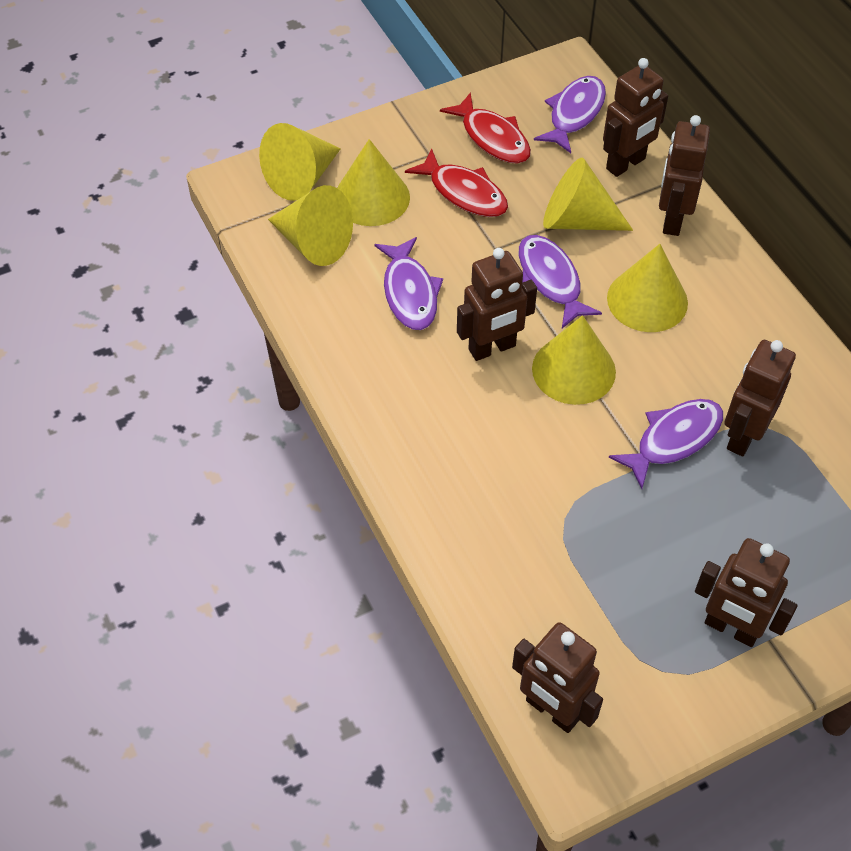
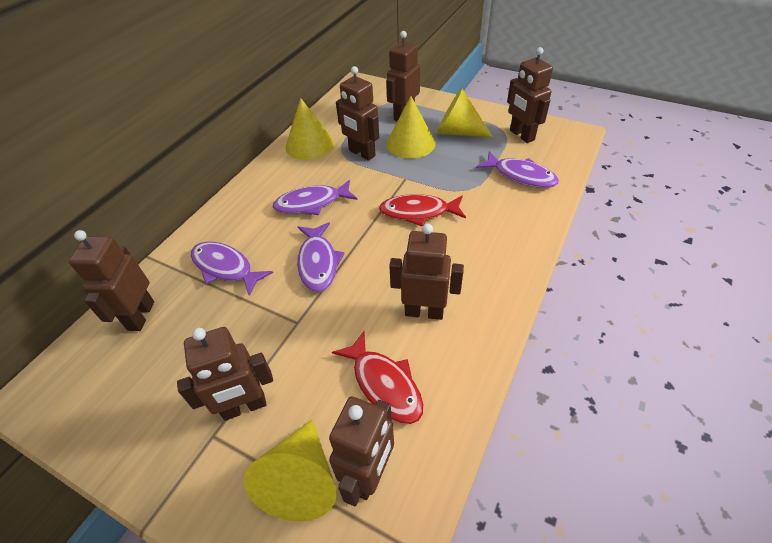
brown robot: 6 -> 7
yellow cone: 6 -> 4

